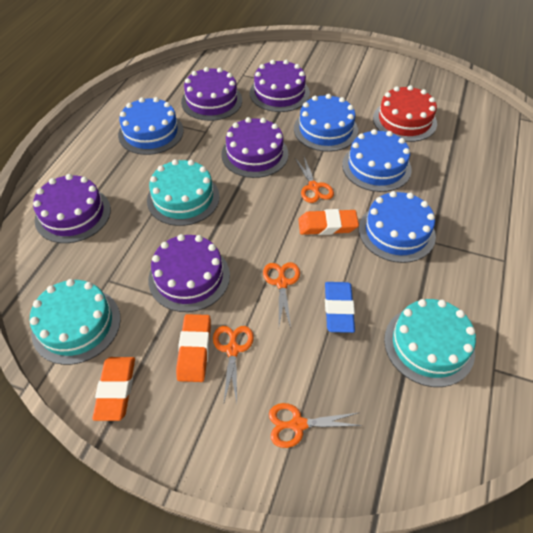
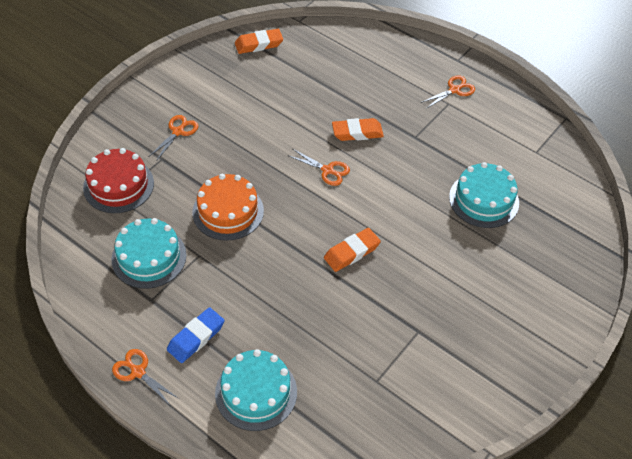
blue cake: 4 -> 0
orange cake: 0 -> 1
purple cake: 5 -> 0

